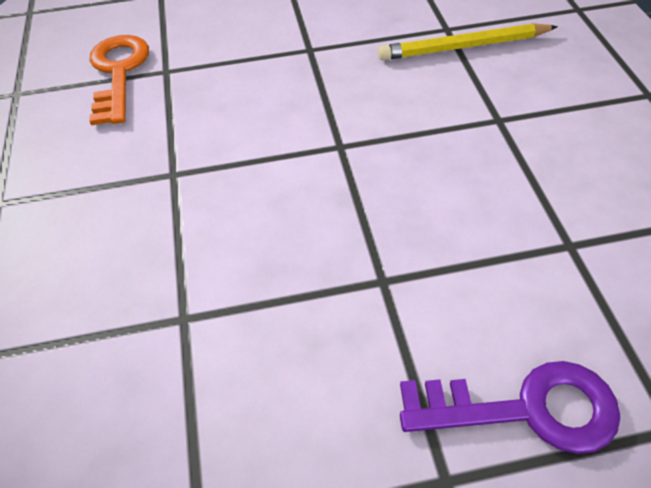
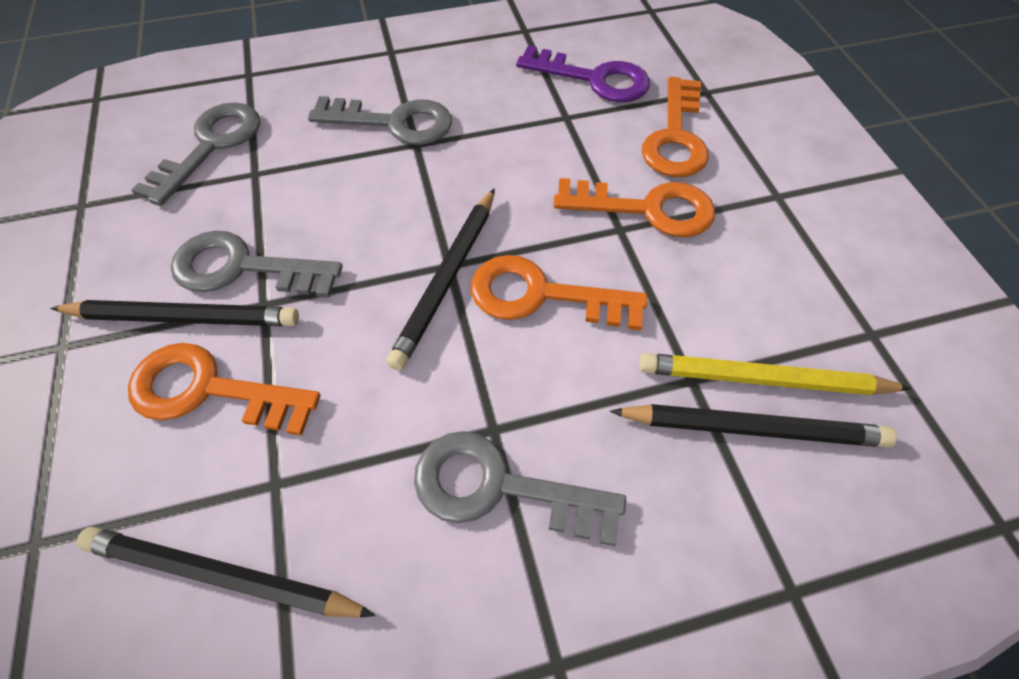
black pencil: 0 -> 4
grey key: 0 -> 4
orange key: 1 -> 4

